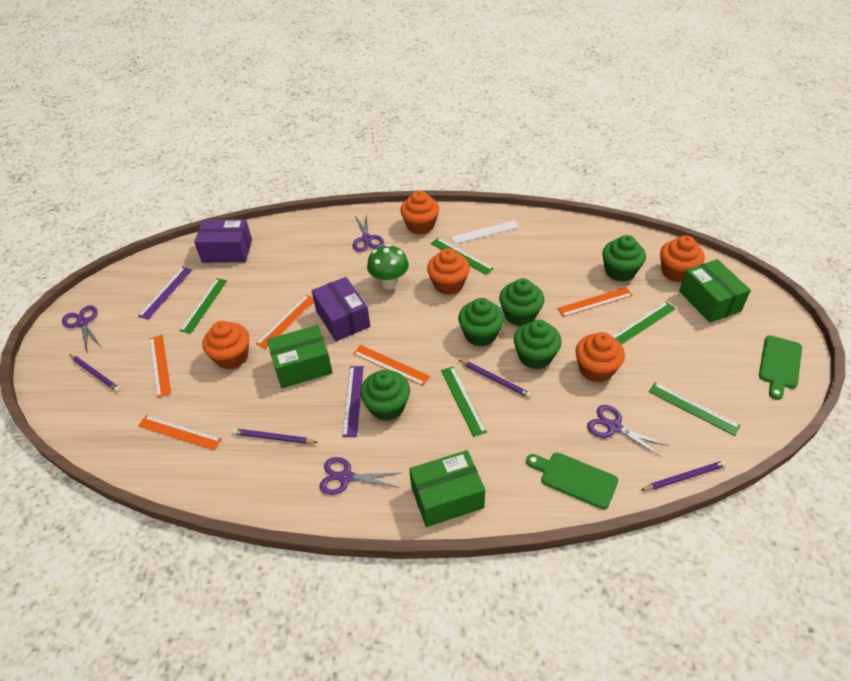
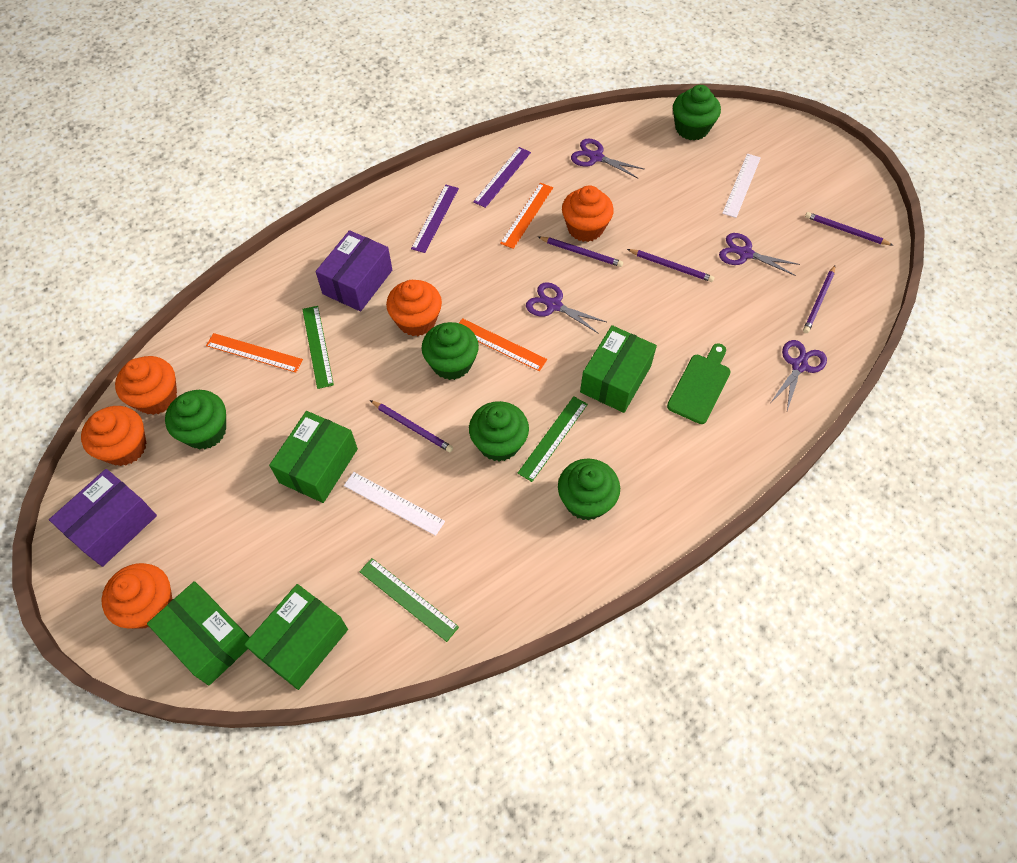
green box: 3 -> 4
green cutting board: 2 -> 1
green mushroom: 1 -> 0
green ruler: 5 -> 3
orange ruler: 5 -> 3
purple pencil: 4 -> 5
white ruler: 1 -> 2

